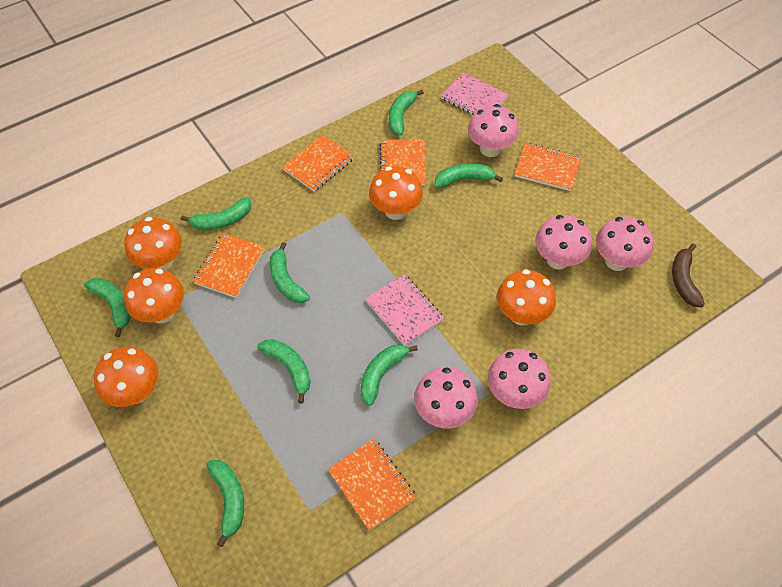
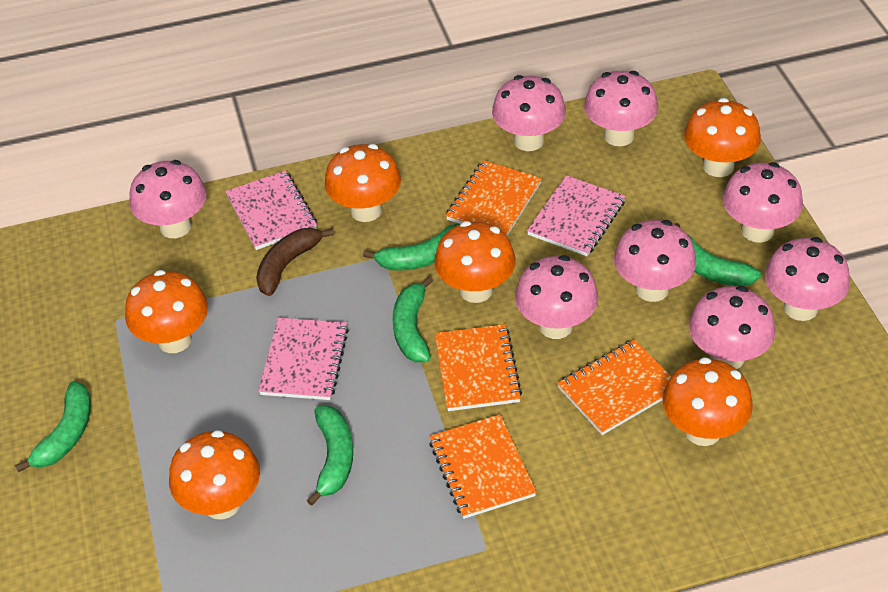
green banana: 8 -> 5
orange mushroom: 5 -> 6
orange notebook: 5 -> 4
pink mushroom: 5 -> 8
pink notebook: 2 -> 3

